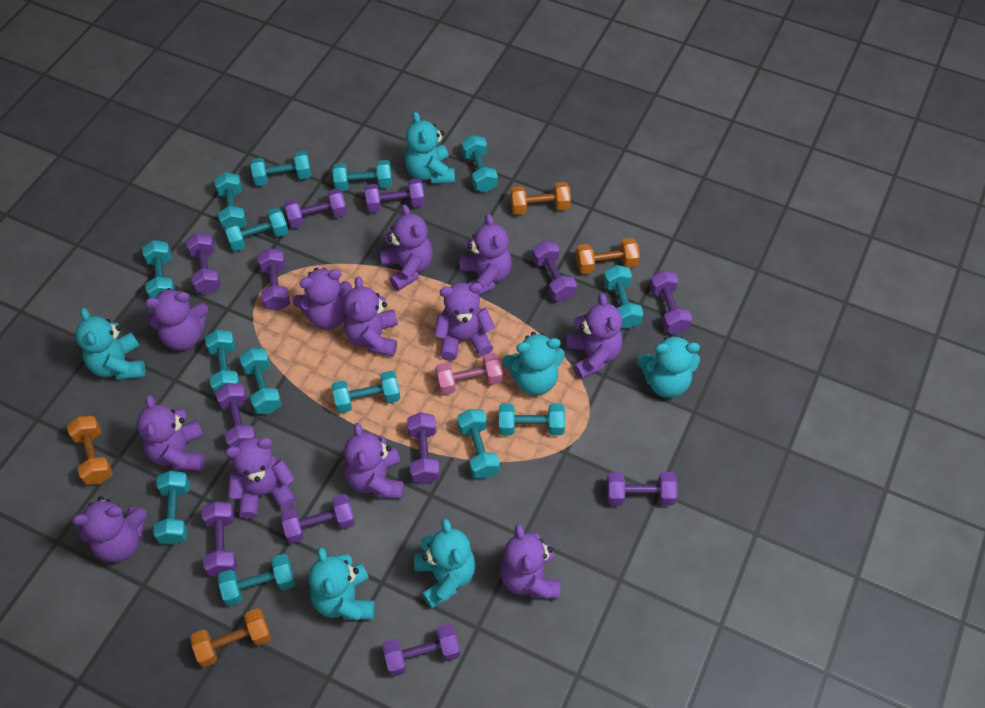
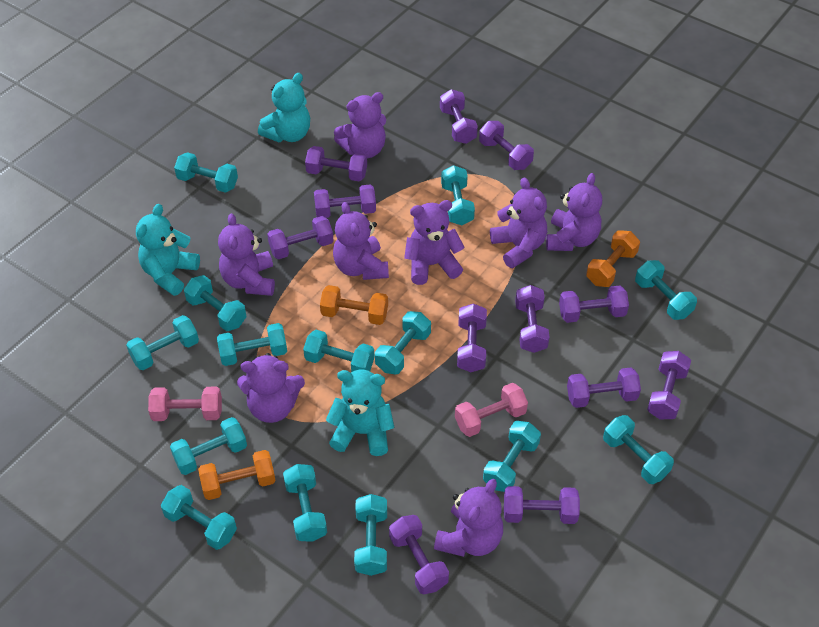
orange dumbbell: 4 -> 3
pink dumbbell: 1 -> 2
purple teddy bear: 12 -> 8
turquoise teddy bear: 6 -> 3

